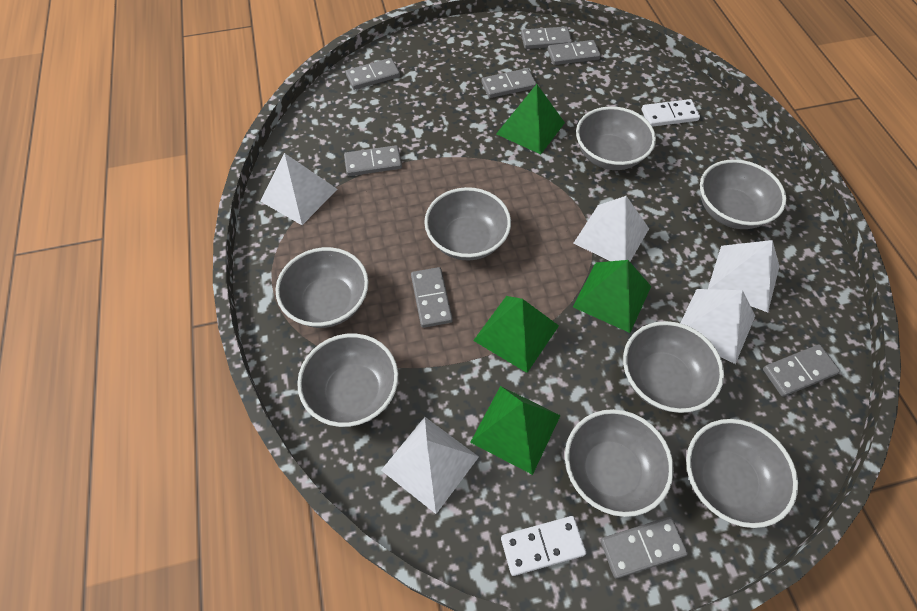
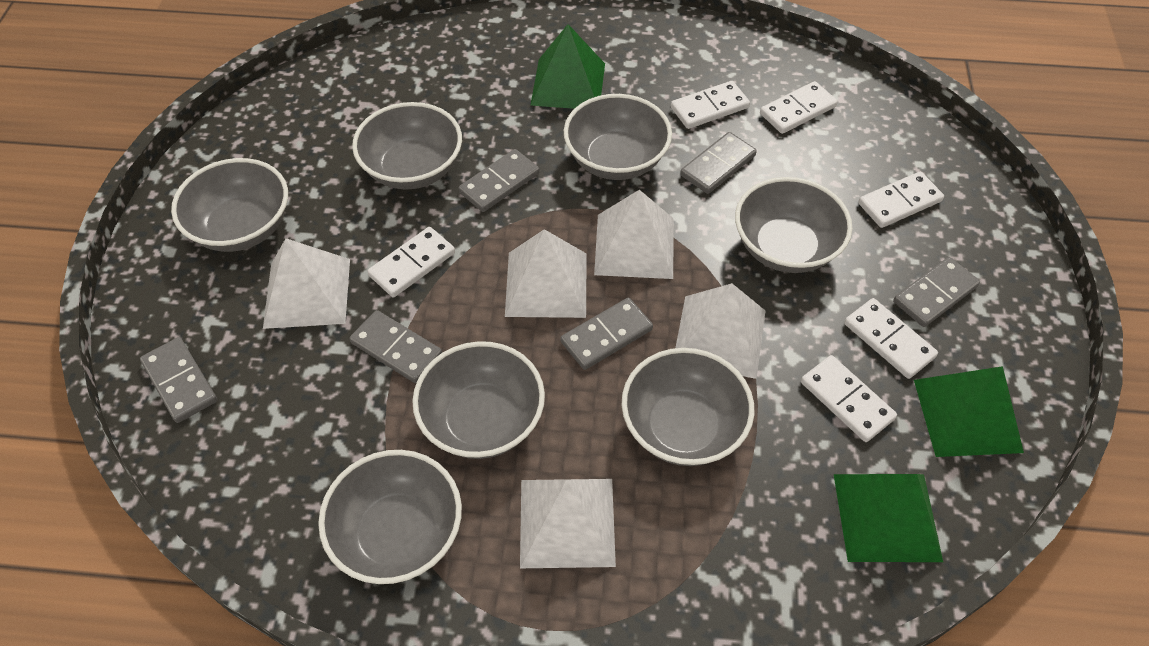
green pyramid: 4 -> 3
grey bowl: 8 -> 7
grey domino: 8 -> 6
white domino: 2 -> 6

